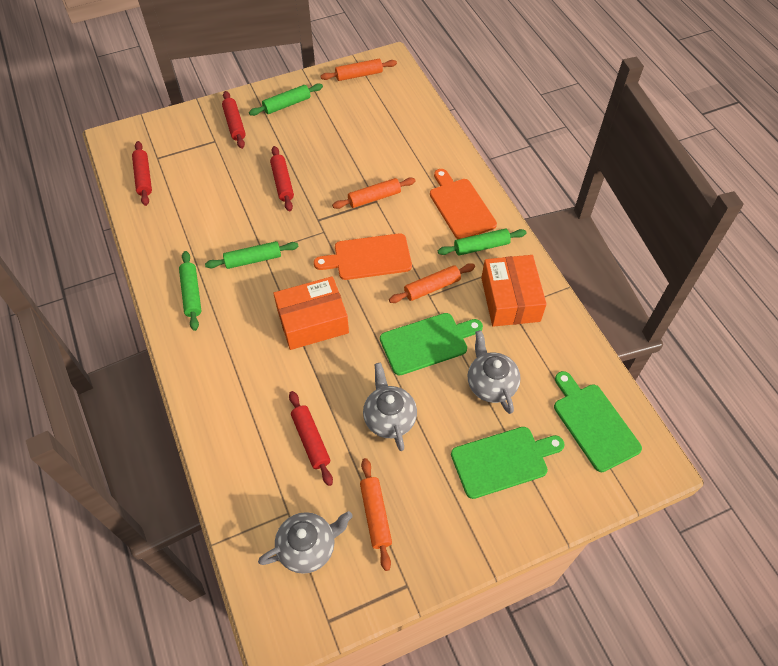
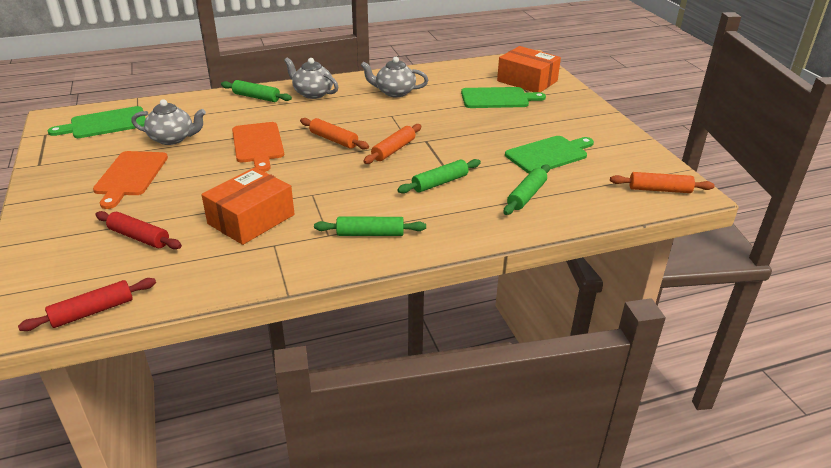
orange rolling pin: 4 -> 3
red rolling pin: 4 -> 2

